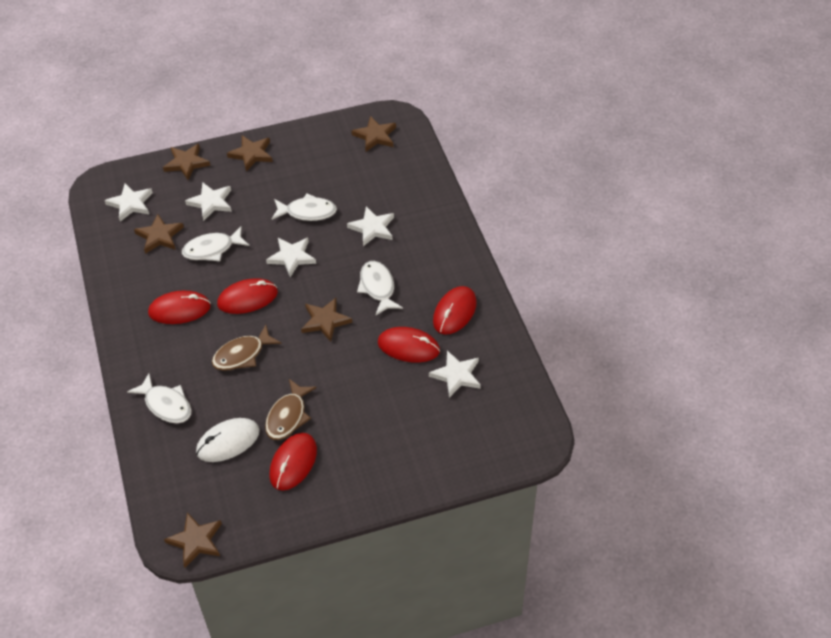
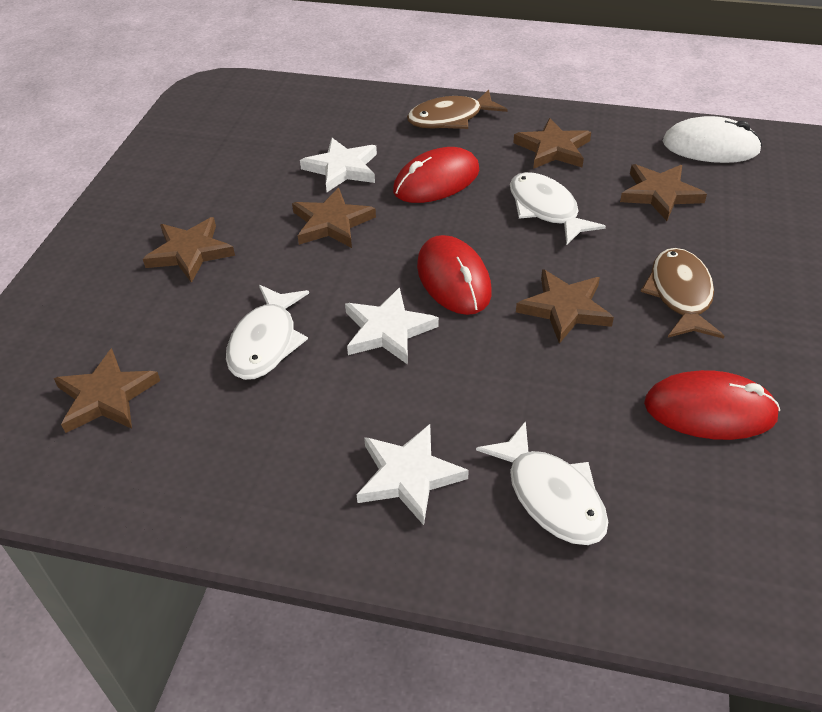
red mouse: 5 -> 3
white fish: 4 -> 3
white star: 5 -> 3

